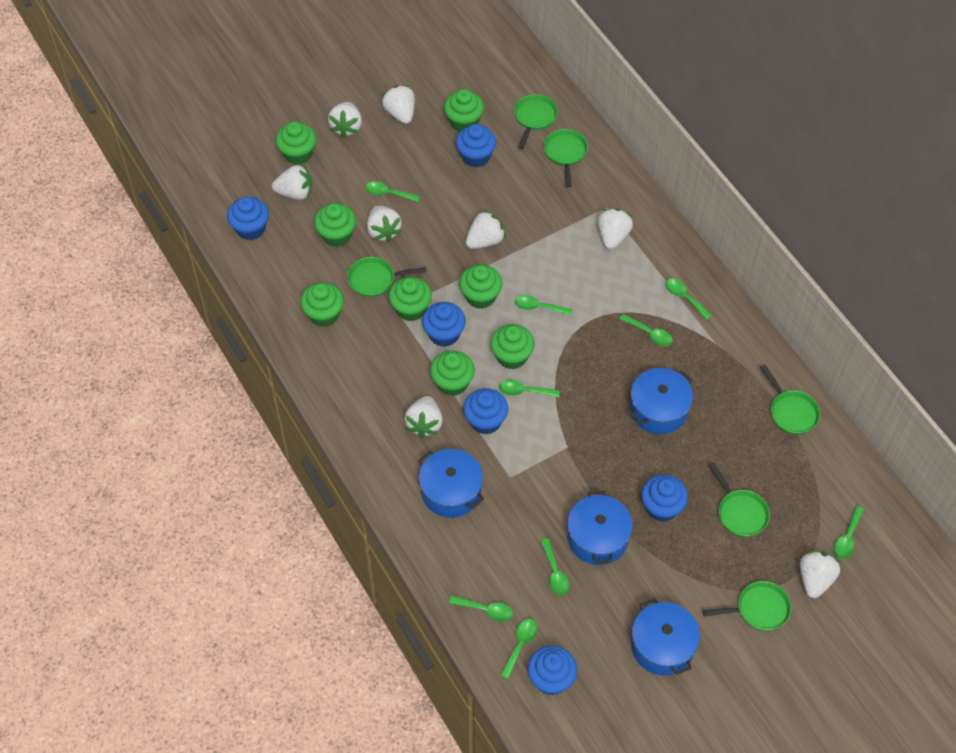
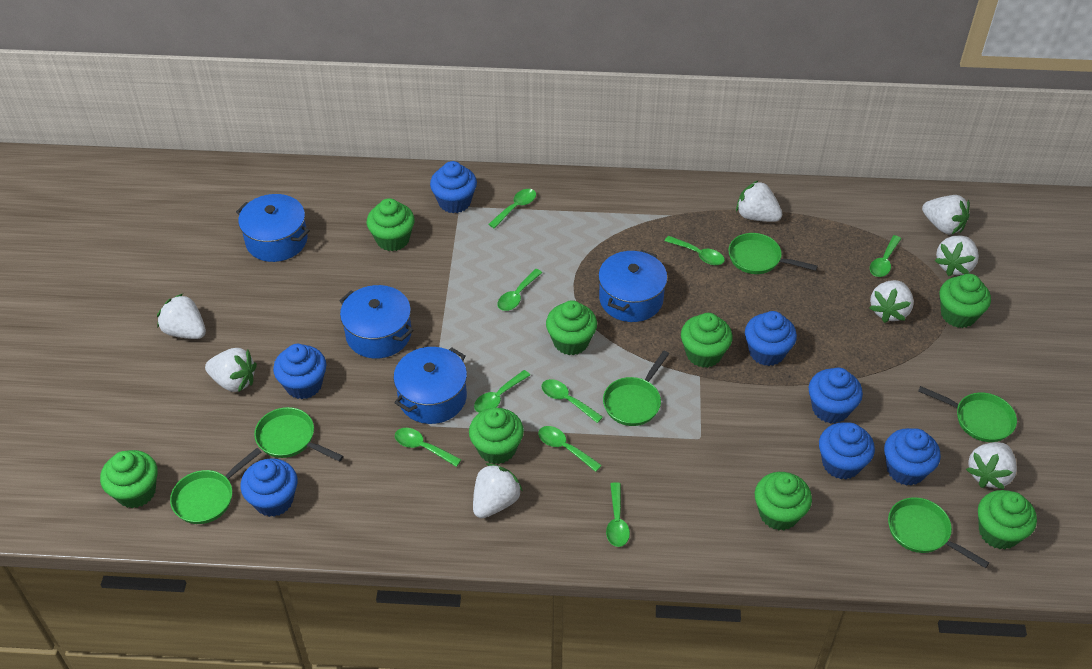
blue cupcake: 6 -> 7

